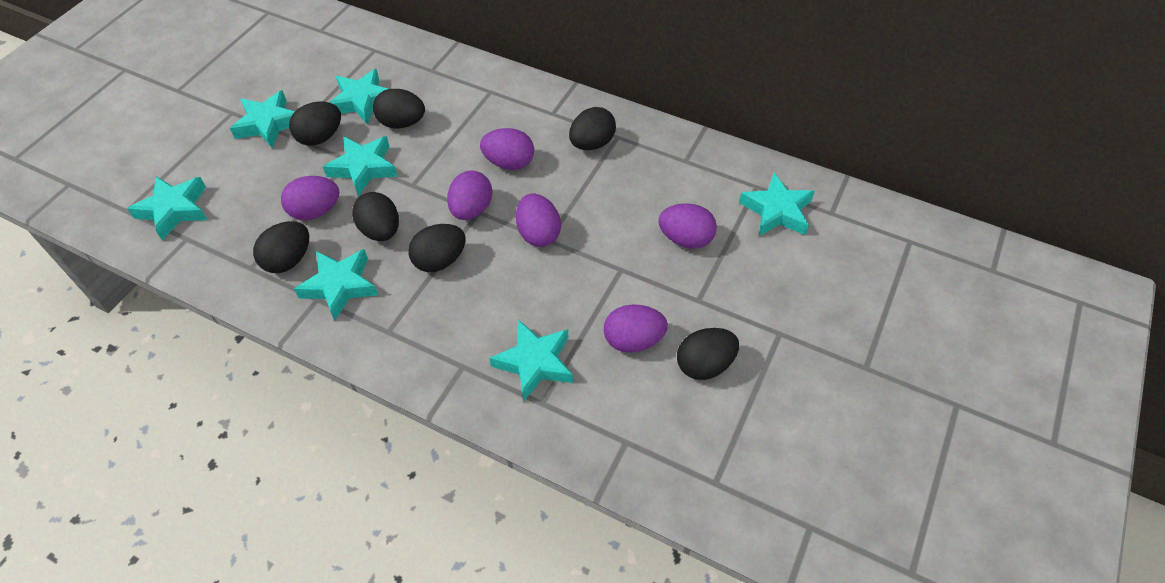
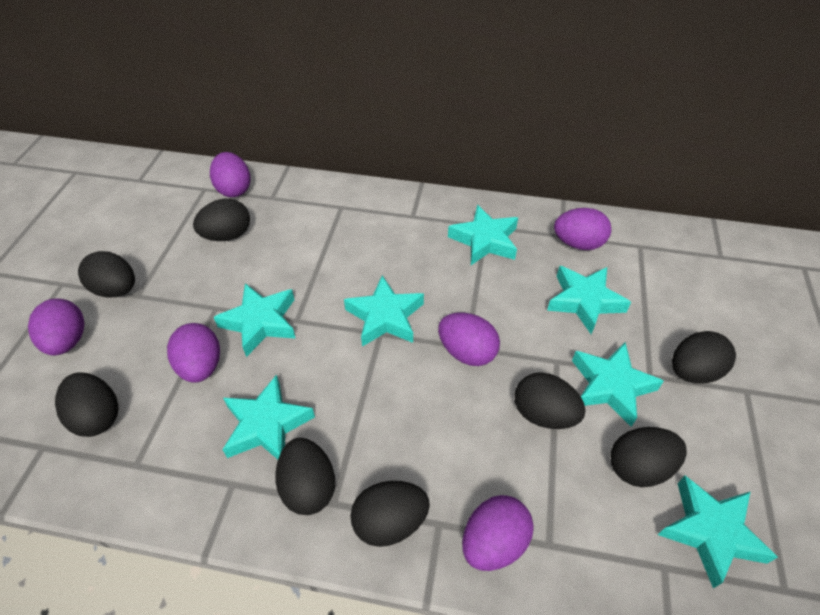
black egg: 7 -> 8

